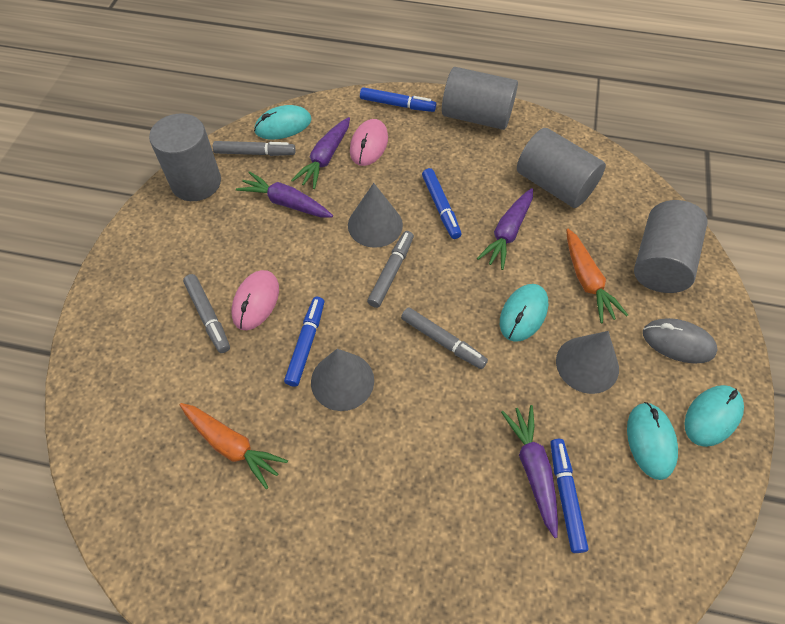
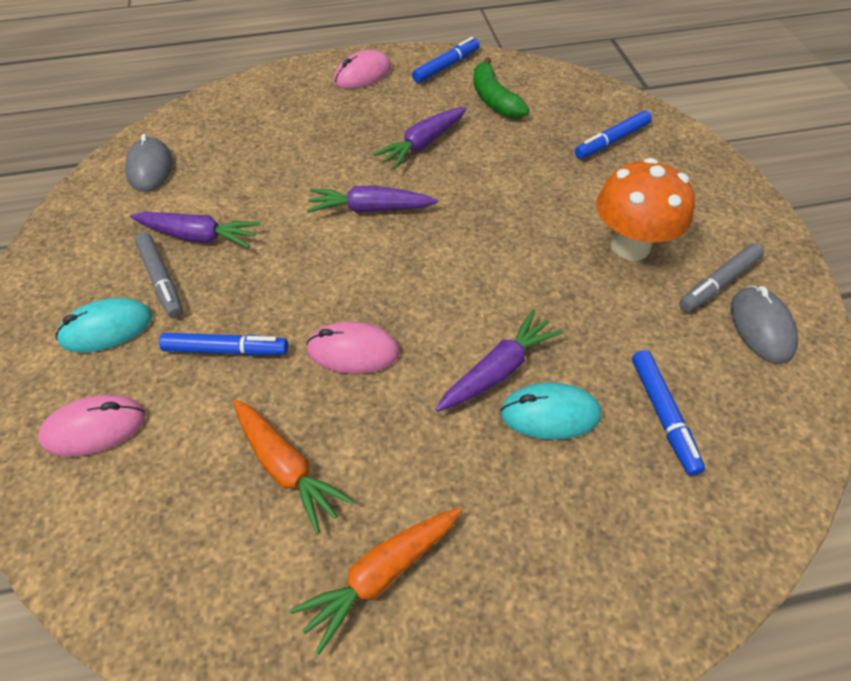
green banana: 0 -> 1
grey cone: 3 -> 0
grey cylinder: 4 -> 0
grey marker: 4 -> 2
grey mouse: 1 -> 2
orange mushroom: 0 -> 1
pink mouse: 2 -> 3
turquoise mouse: 4 -> 2

